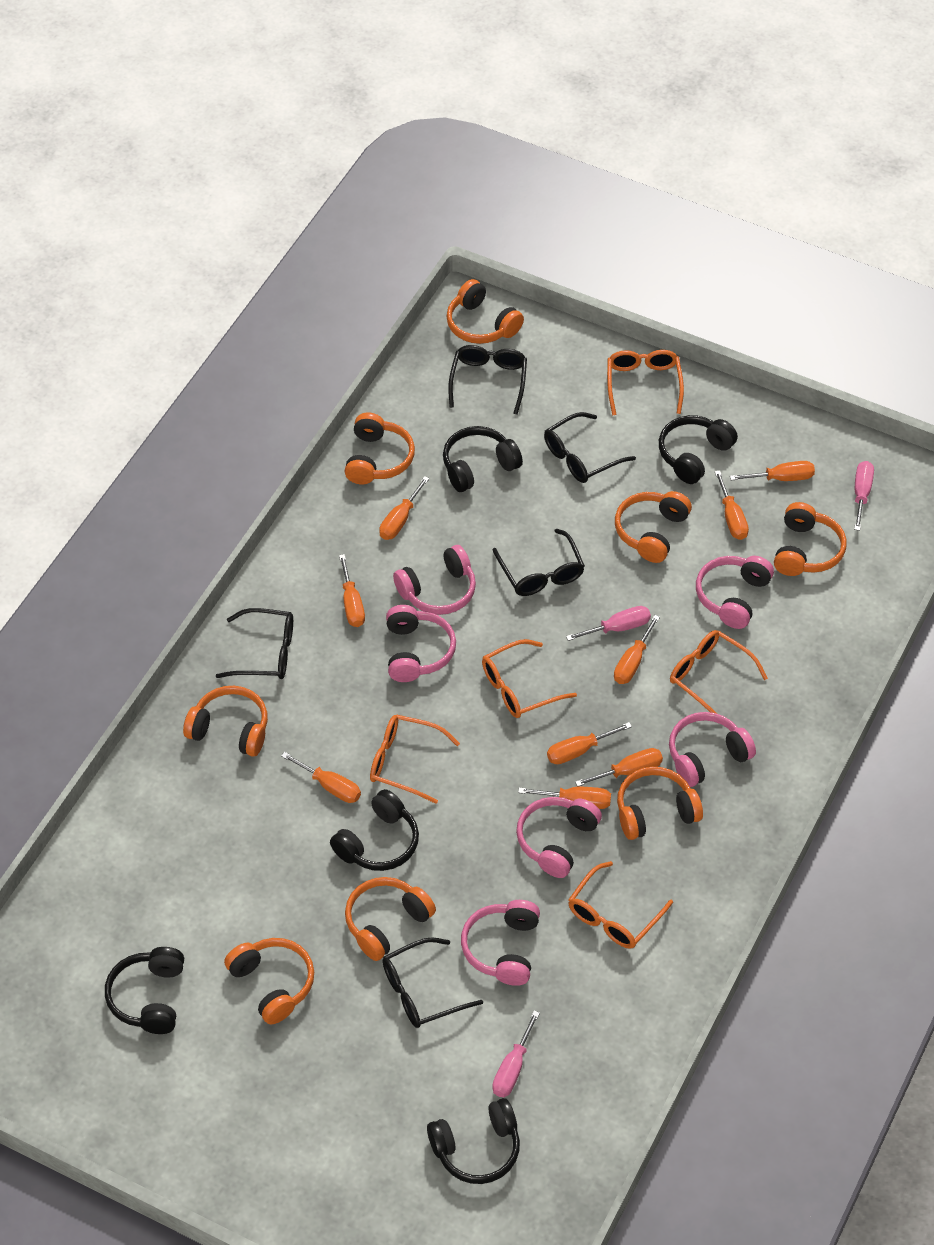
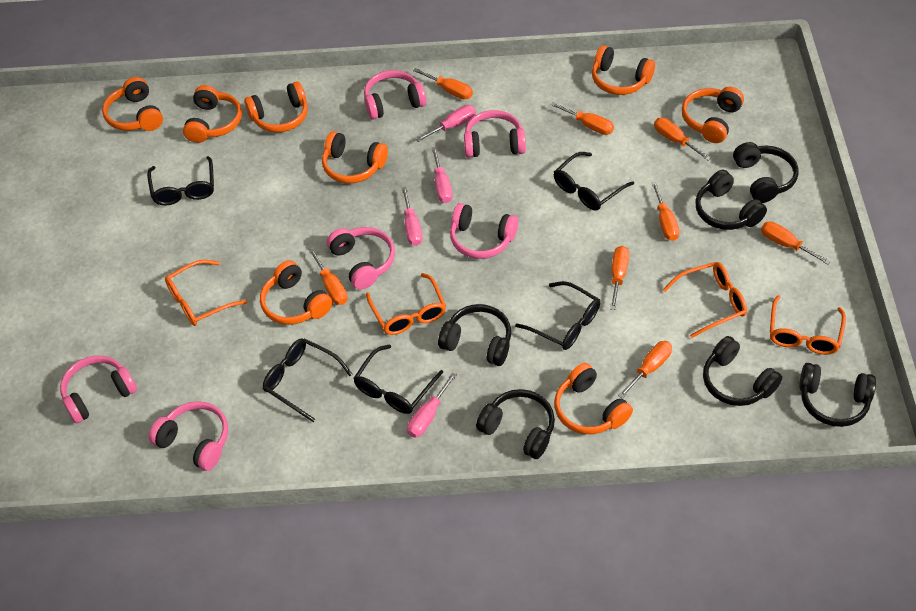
black headphones: 5 -> 6
orange glasses: 5 -> 4
orange screwdriver: 9 -> 8
pink screwdriver: 3 -> 4

